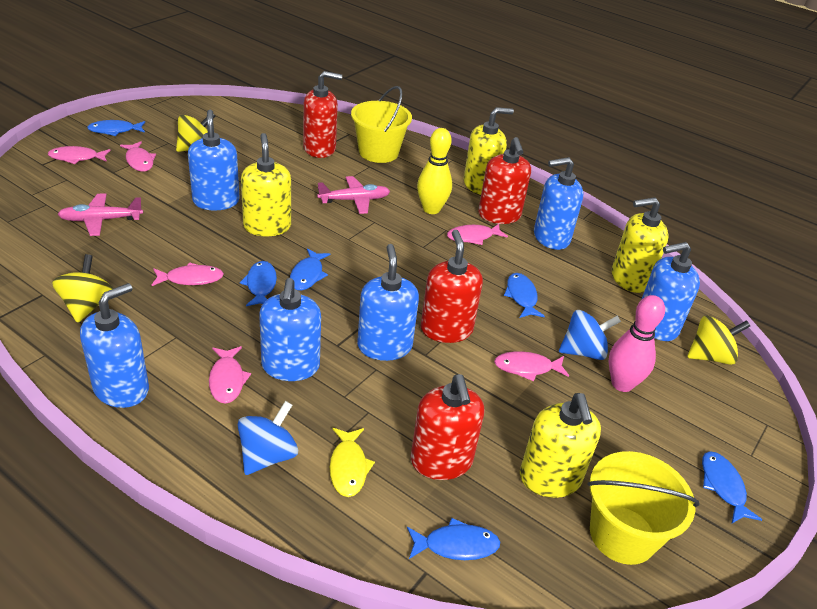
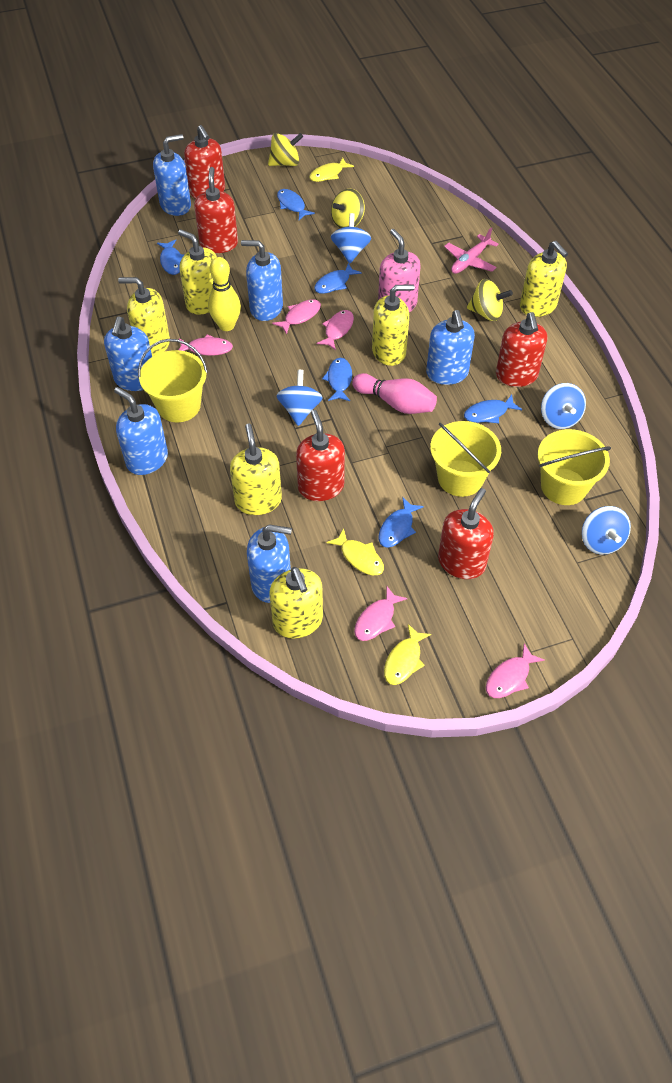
blue spinning top: 2 -> 4
pink fish: 6 -> 5
pink plane: 2 -> 1
pink soap dispenser: 0 -> 1
red soap dispenser: 4 -> 5
yellow bucket: 2 -> 3
yellow fish: 1 -> 3
yellow soap dispenser: 4 -> 6

